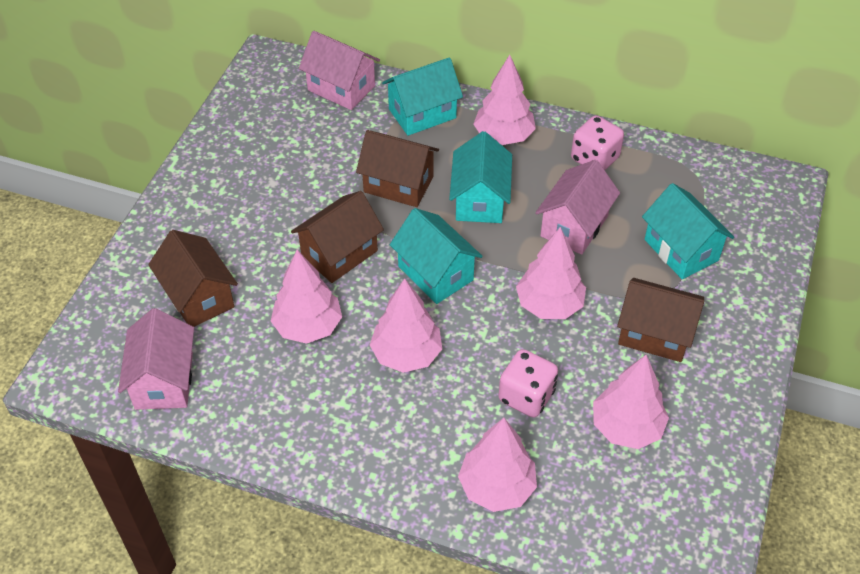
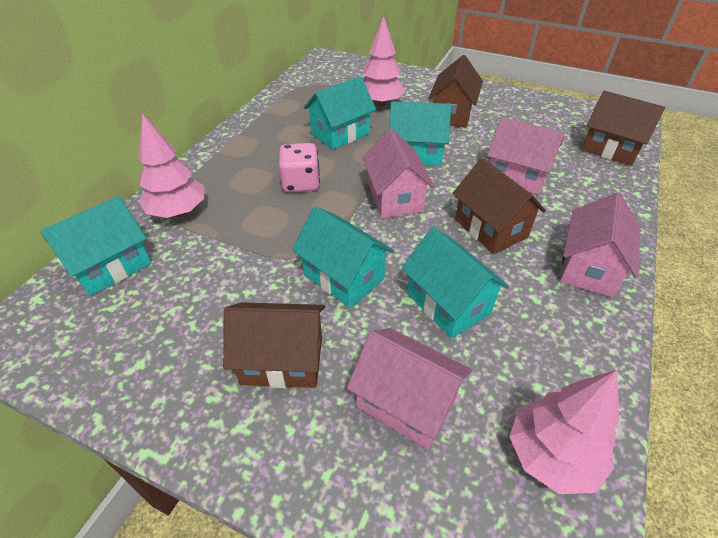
pink dice: 2 -> 1
pink house: 3 -> 4
pink tree: 6 -> 3
turquoise house: 4 -> 5

